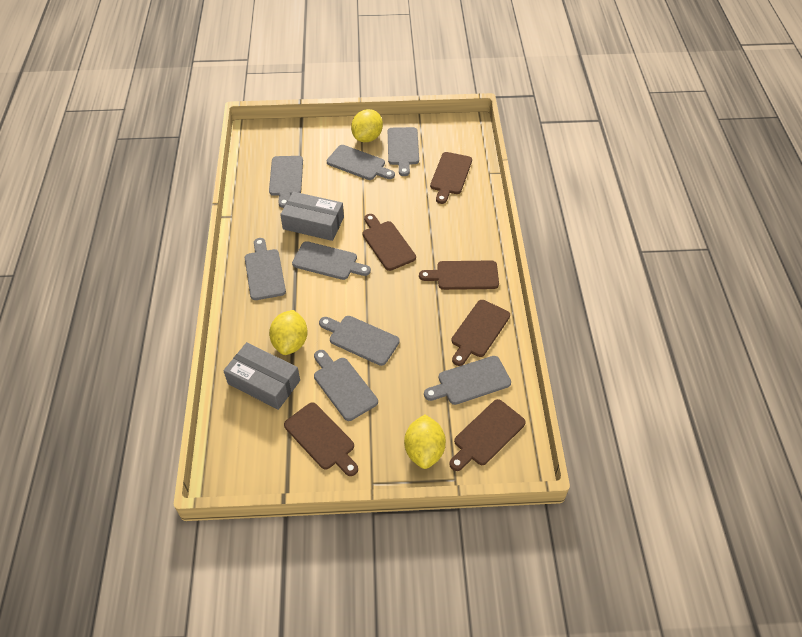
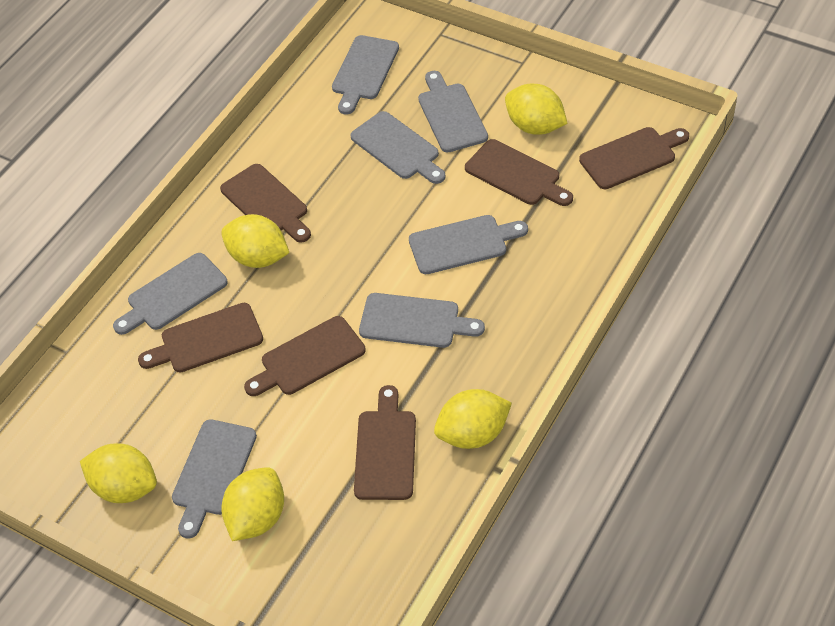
grey box: 2 -> 0
grey cutting board: 8 -> 7
yellow lemon: 3 -> 5

